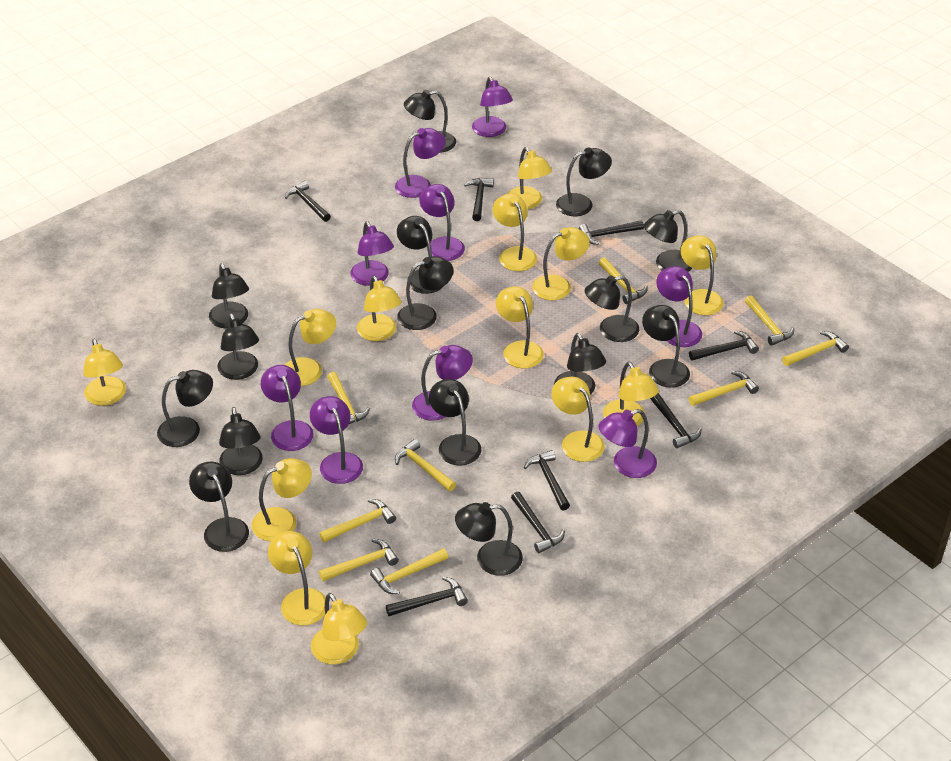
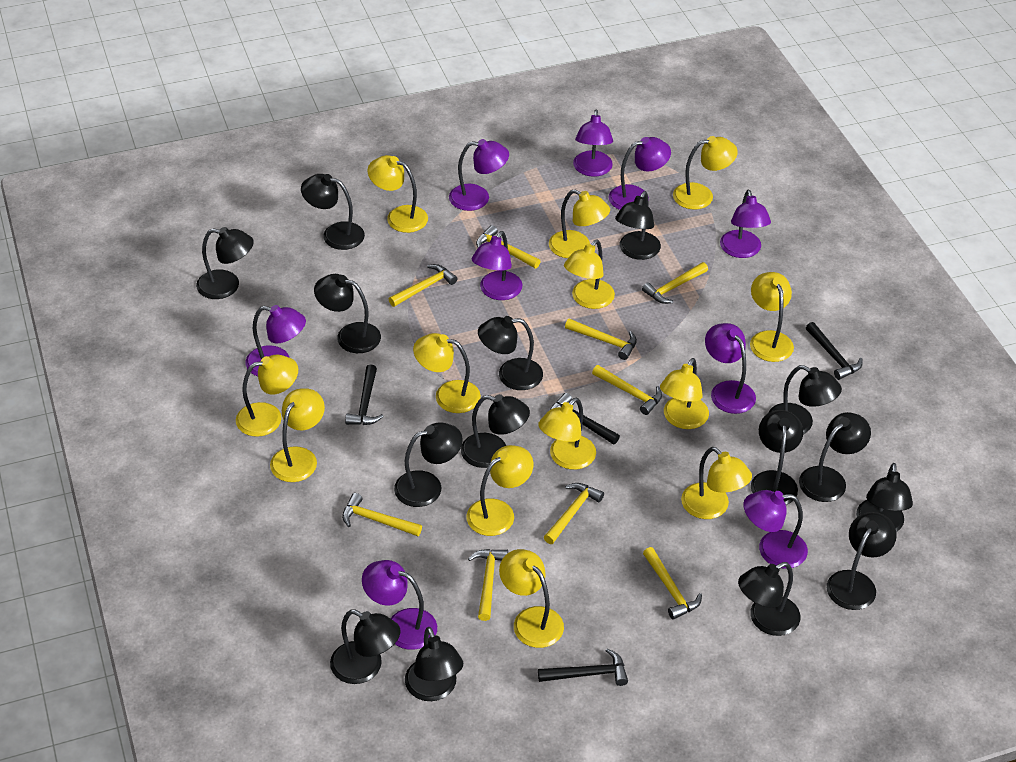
black hammer: 8 -> 4

